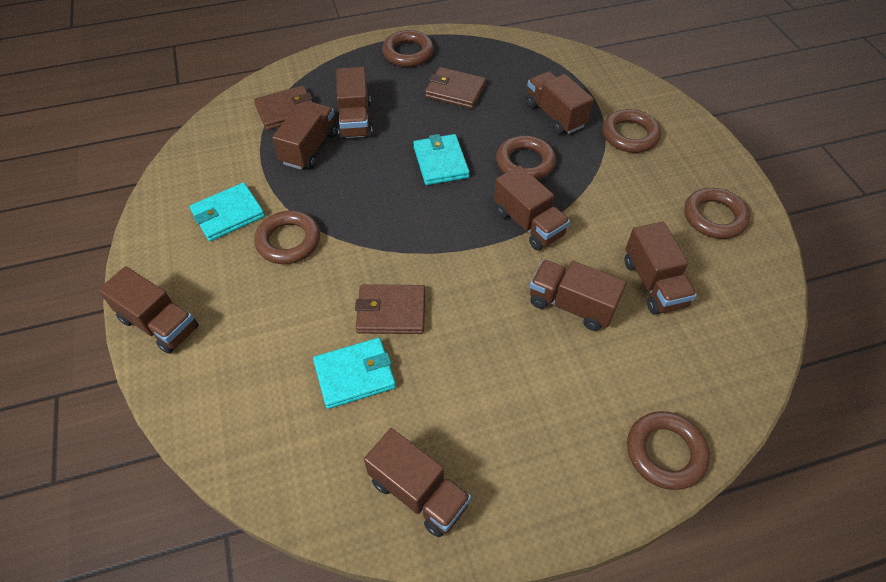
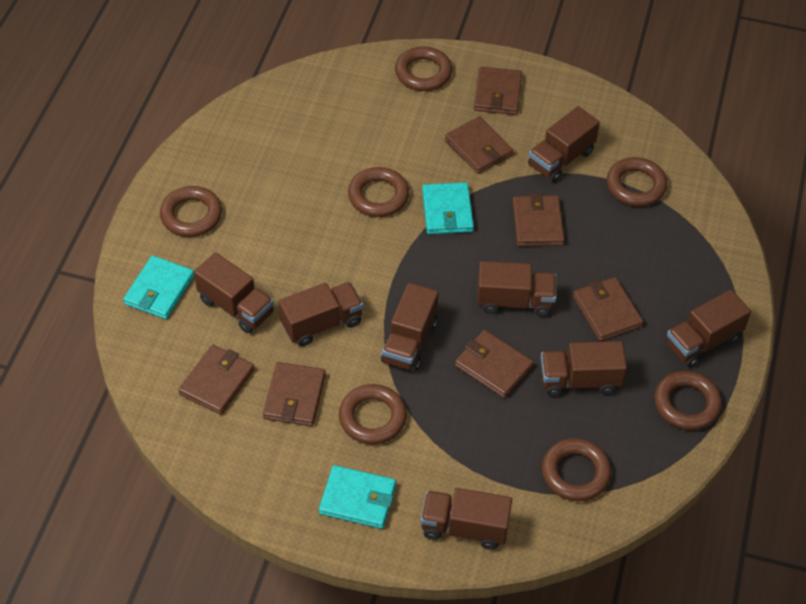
brown ring: 6 -> 7
brown wallet: 3 -> 7

